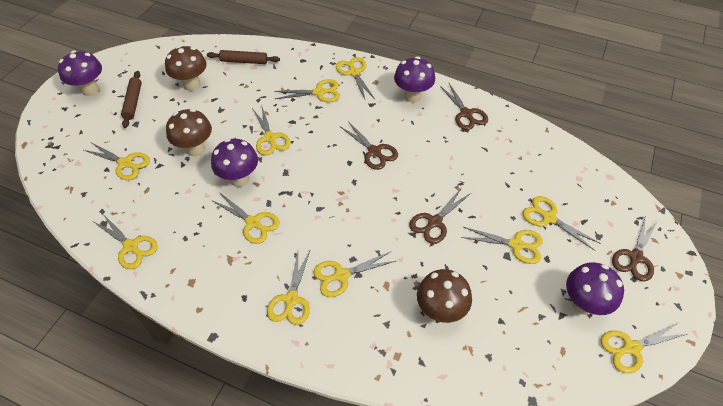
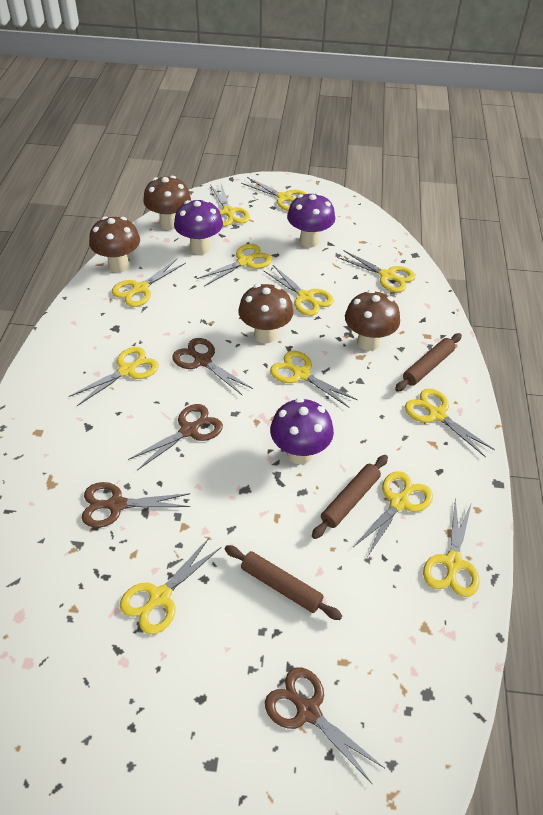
brown mushroom: 3 -> 4
brown rolling pin: 2 -> 3
purple mushroom: 4 -> 3
yellow scissors: 11 -> 12

